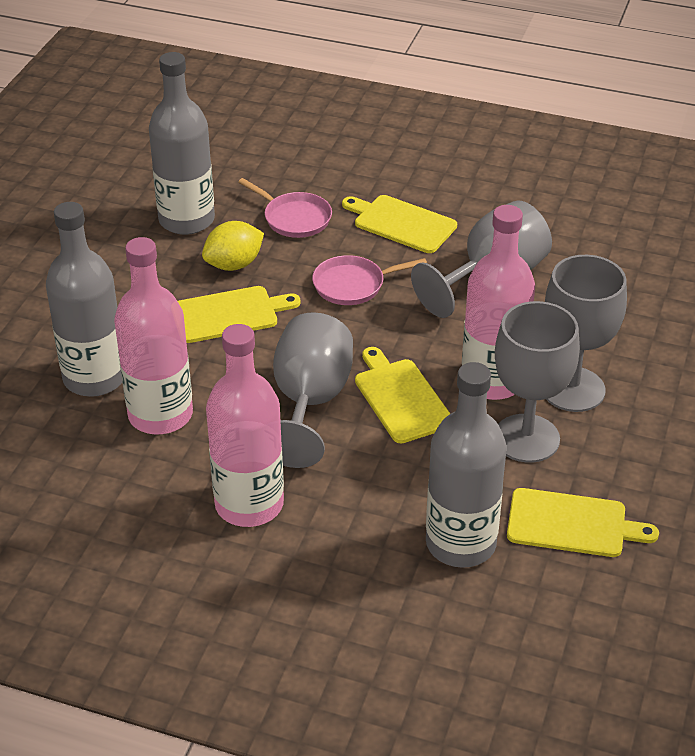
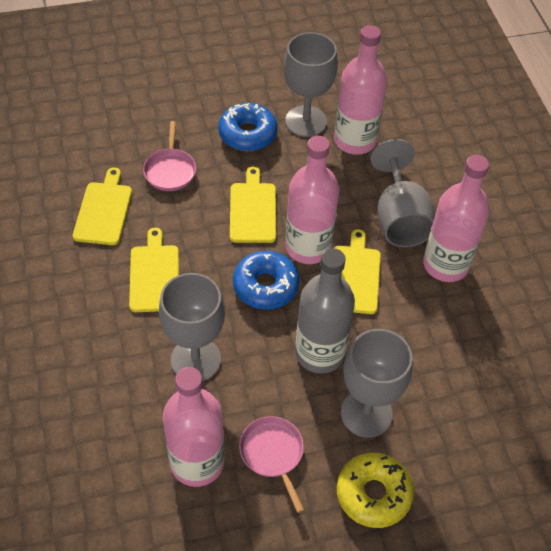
blue donut: 0 -> 2
grey bottle: 3 -> 1
pink bottle: 3 -> 4
yellow donut: 0 -> 1
yellow lemon: 1 -> 0

